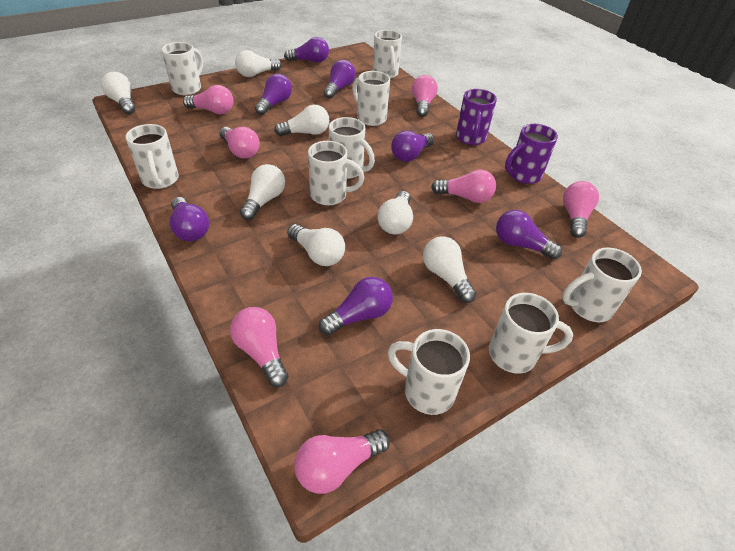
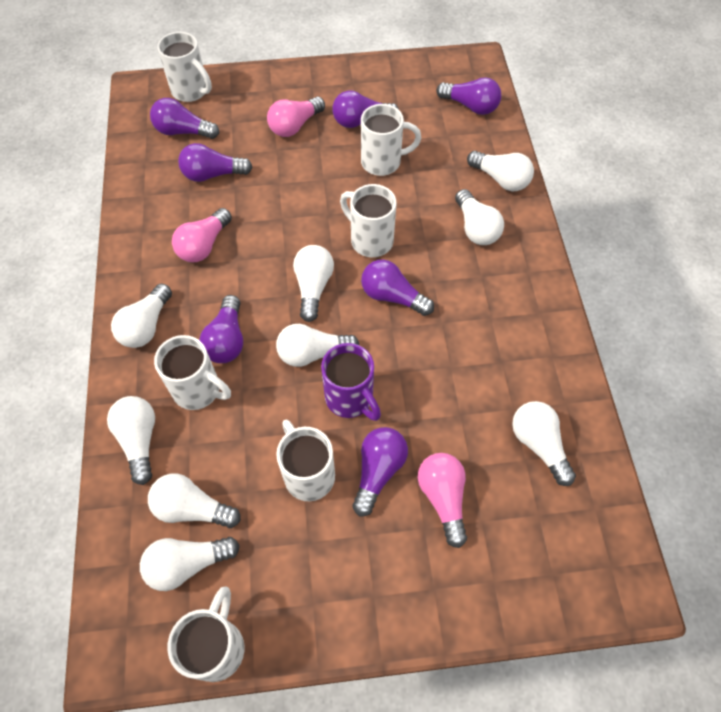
pink light bulb: 7 -> 3
purple mug: 2 -> 1
white light bulb: 7 -> 9
white mug: 9 -> 6

